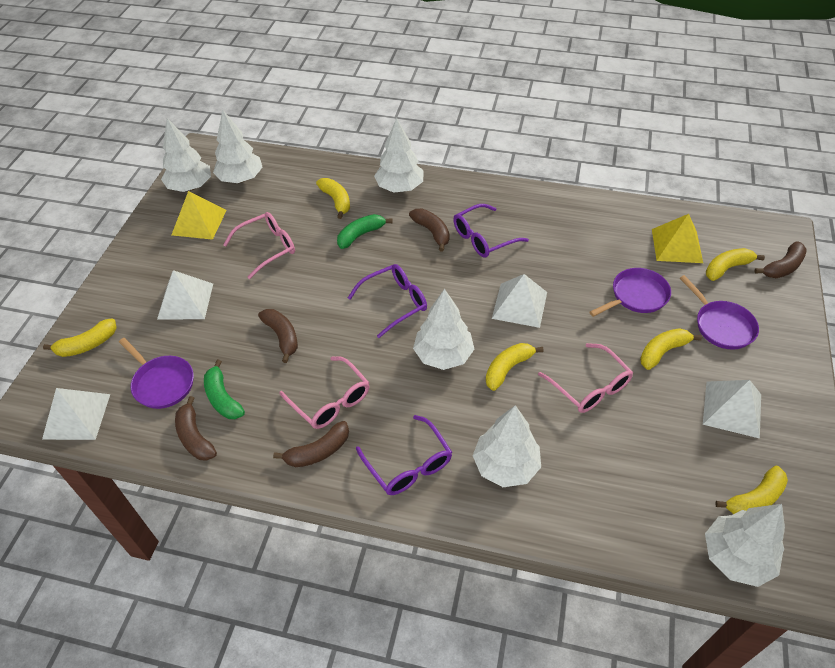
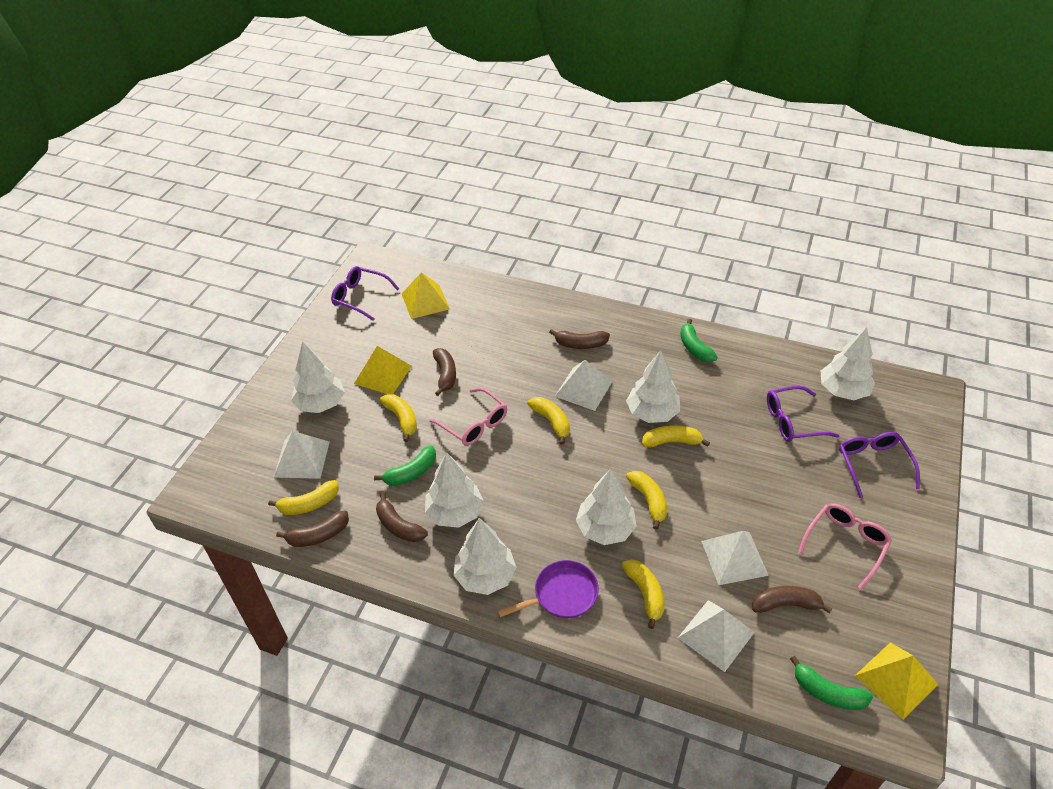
green banana: 2 -> 3
pink glasses: 3 -> 2
purple pan: 3 -> 1
yellow pyramid: 2 -> 3

